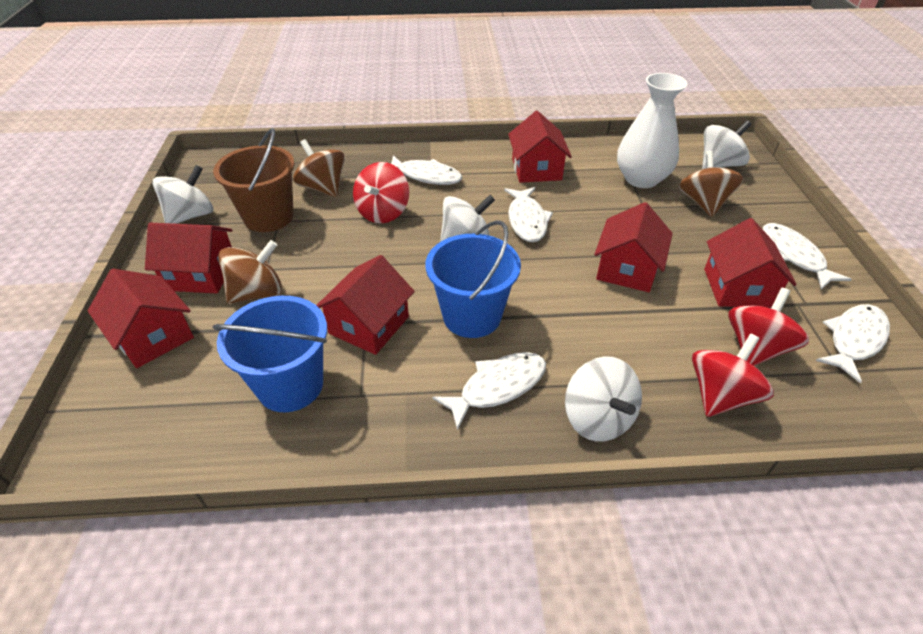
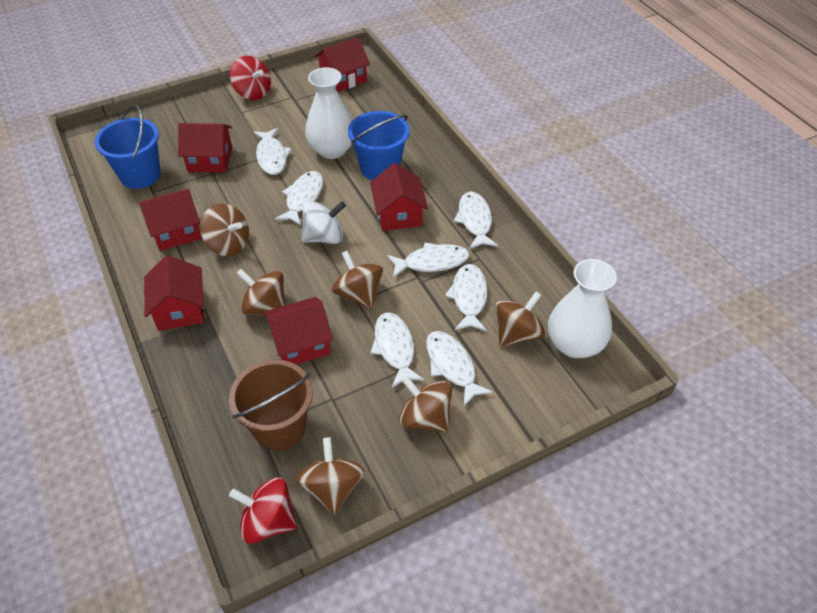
brown spinning top: 3 -> 6
red spinning top: 3 -> 2
white fish: 5 -> 7
white spinning top: 4 -> 1
white vase: 1 -> 2

